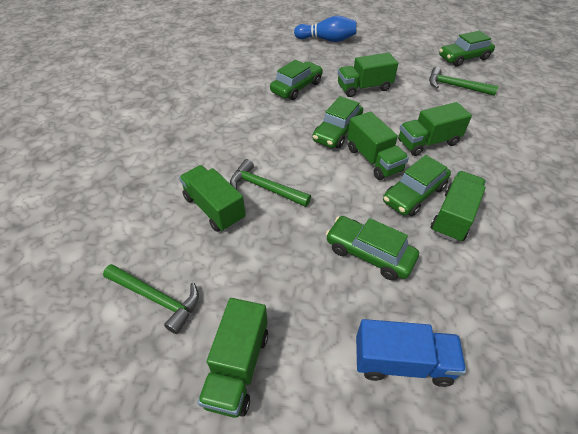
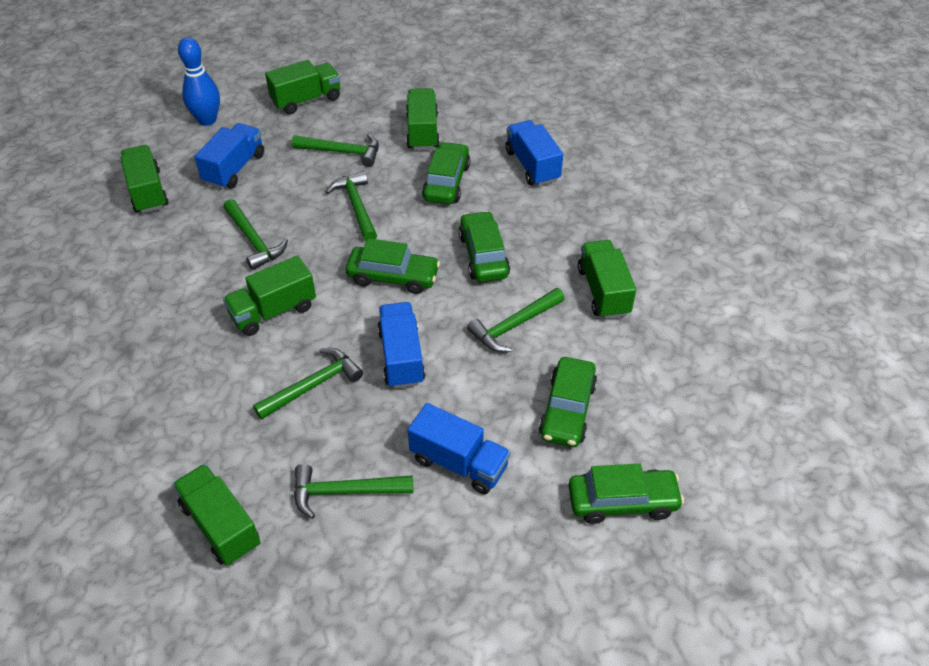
blue truck: 1 -> 4
green hammer: 3 -> 6

